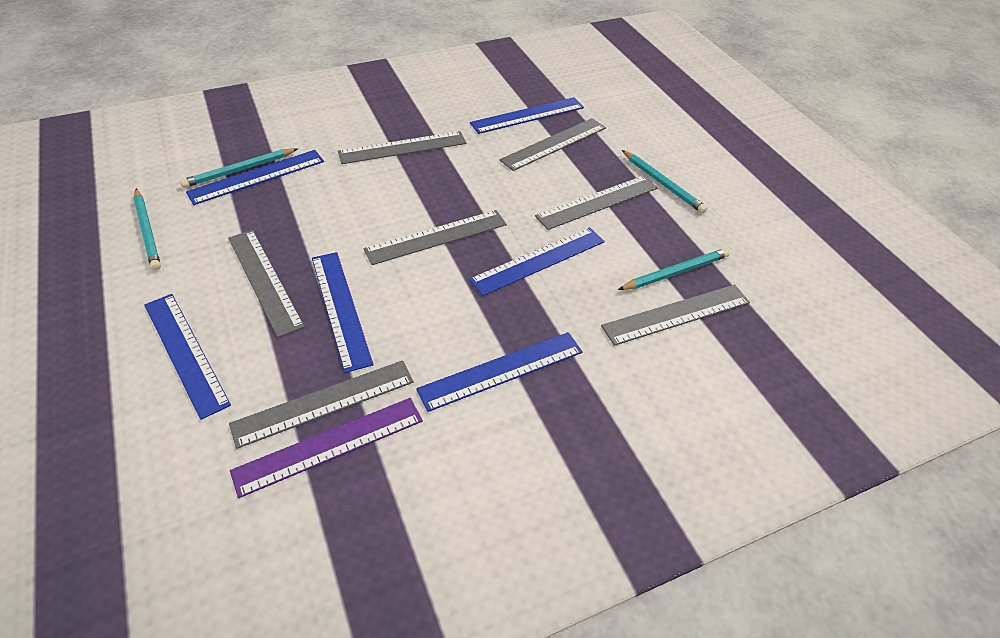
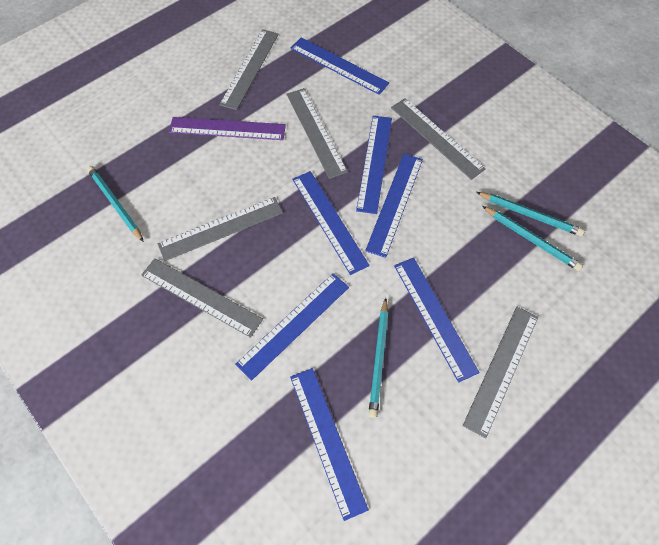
blue ruler: 6 -> 7
grey ruler: 7 -> 6

